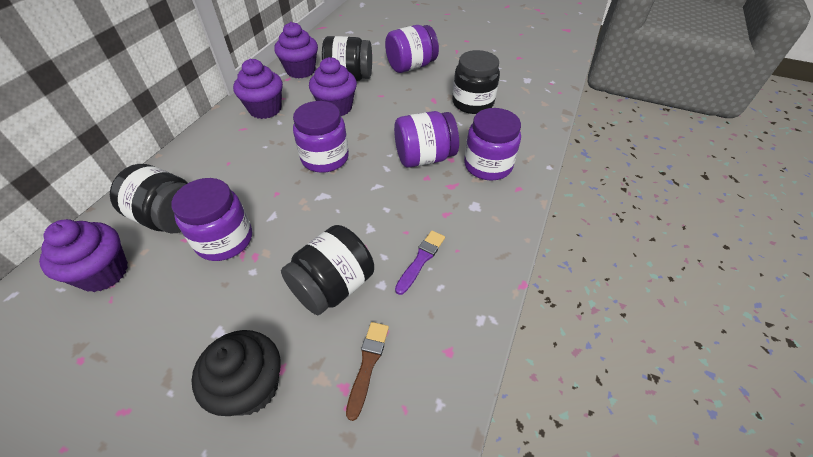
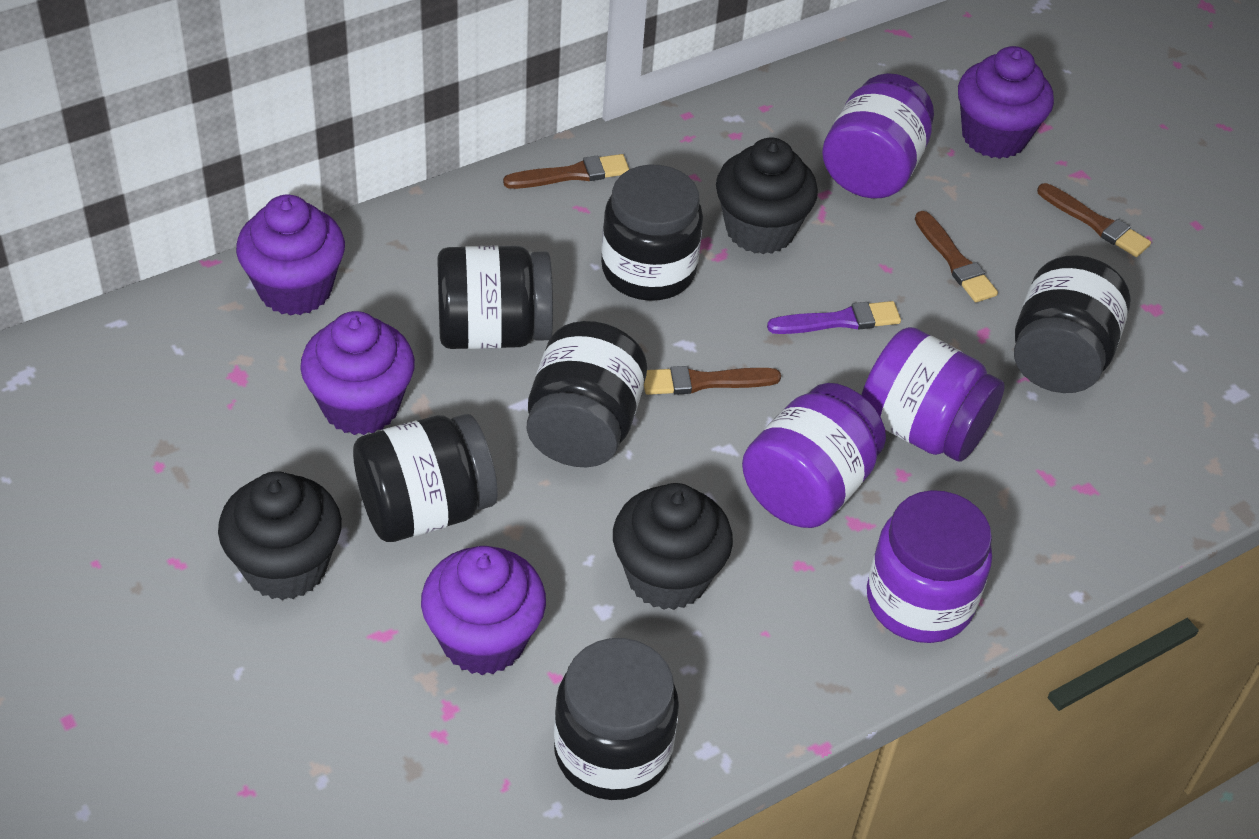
black cupcake: 1 -> 3
black jar: 4 -> 6
brown brush: 1 -> 4
purple jar: 5 -> 4

